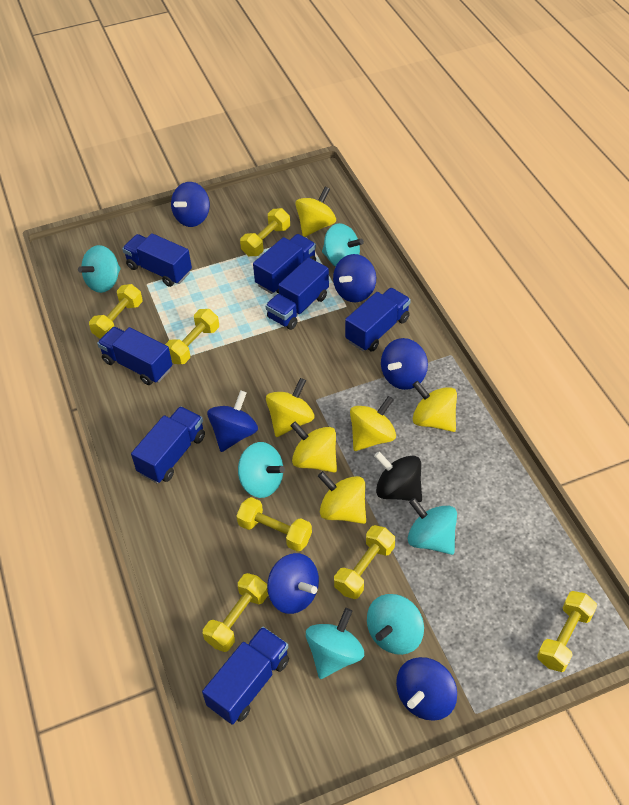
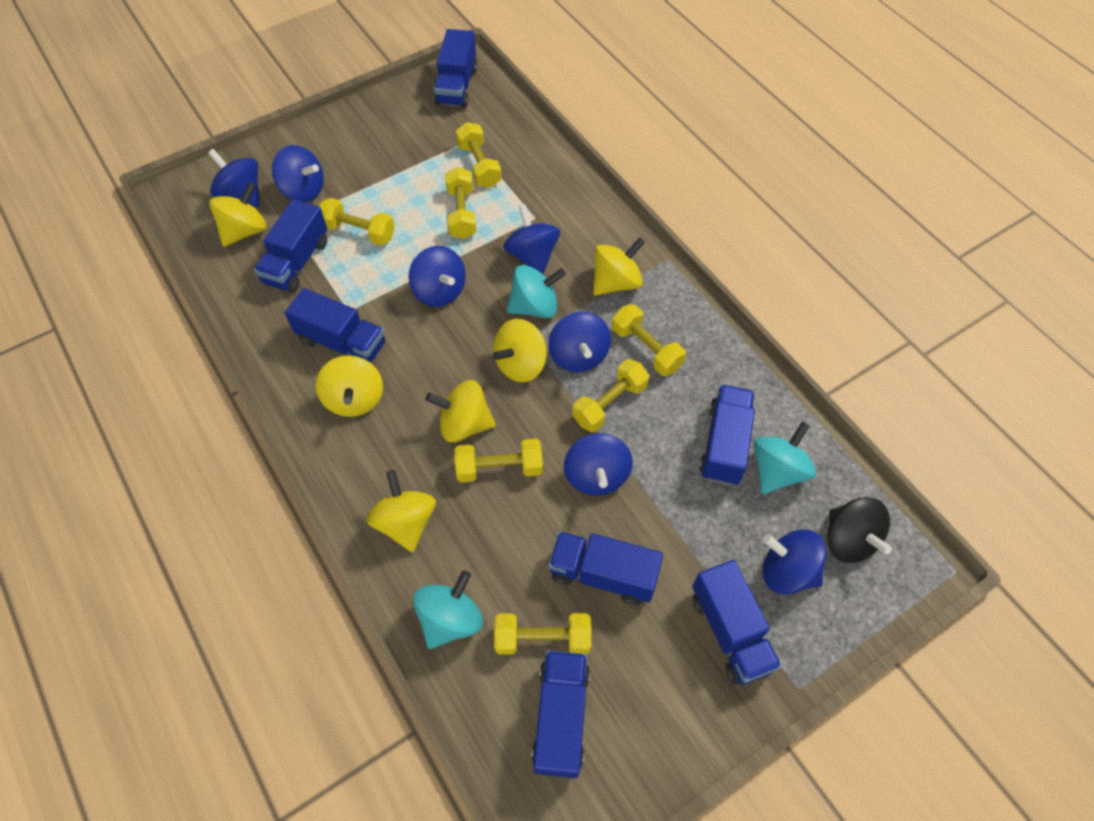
blue spinning top: 6 -> 7
turquoise spinning top: 6 -> 3

